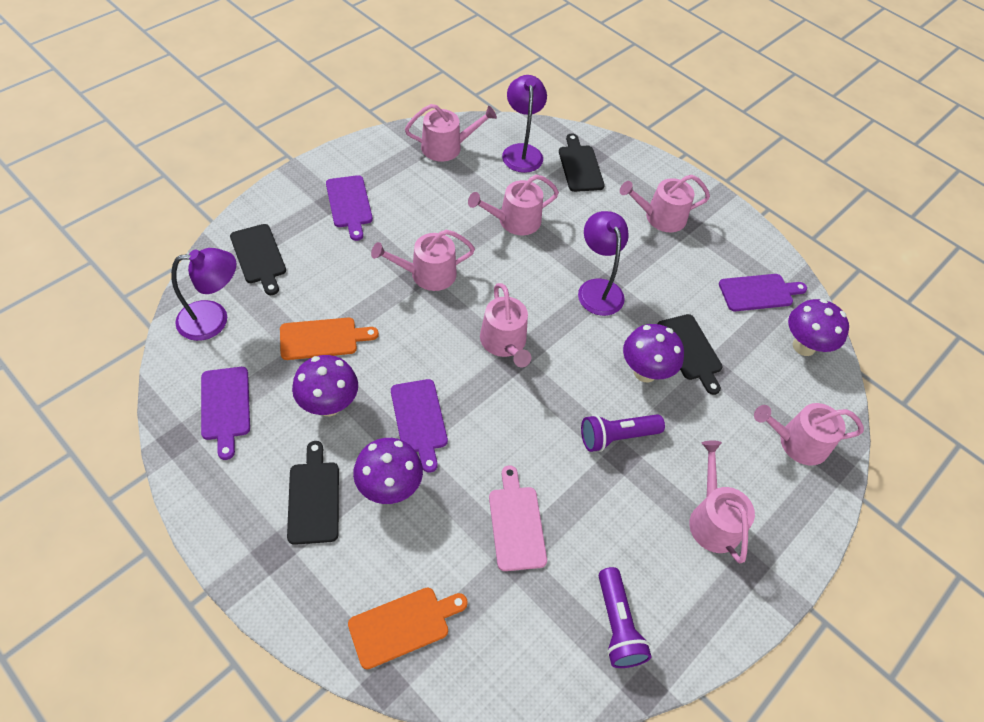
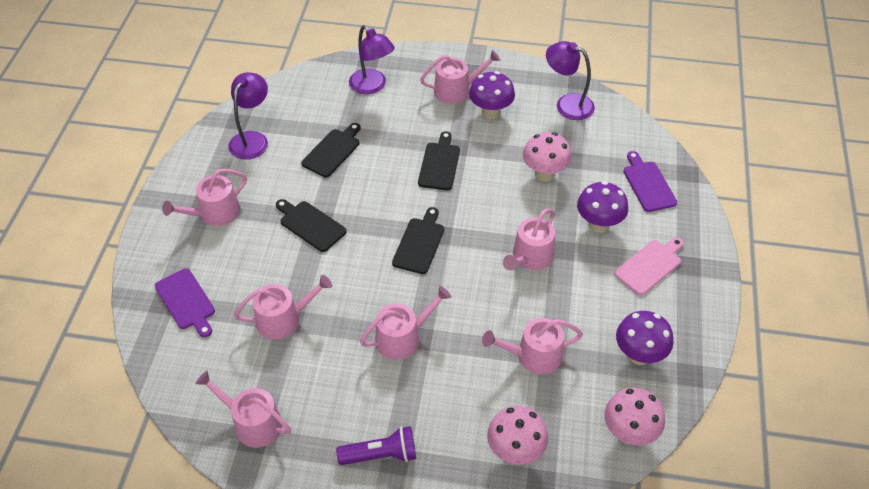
orange cutting board: 2 -> 0
pink mushroom: 0 -> 3
purple cutting board: 4 -> 2
purple flashlight: 2 -> 1
purple mushroom: 4 -> 3

